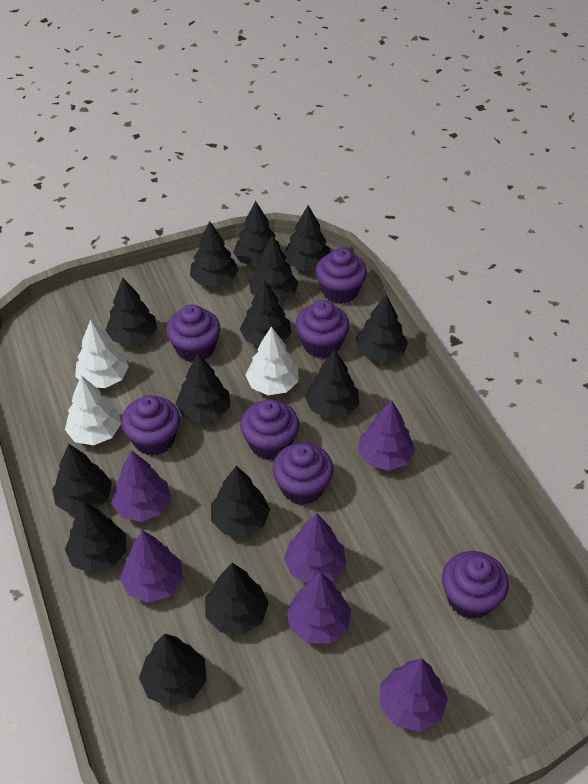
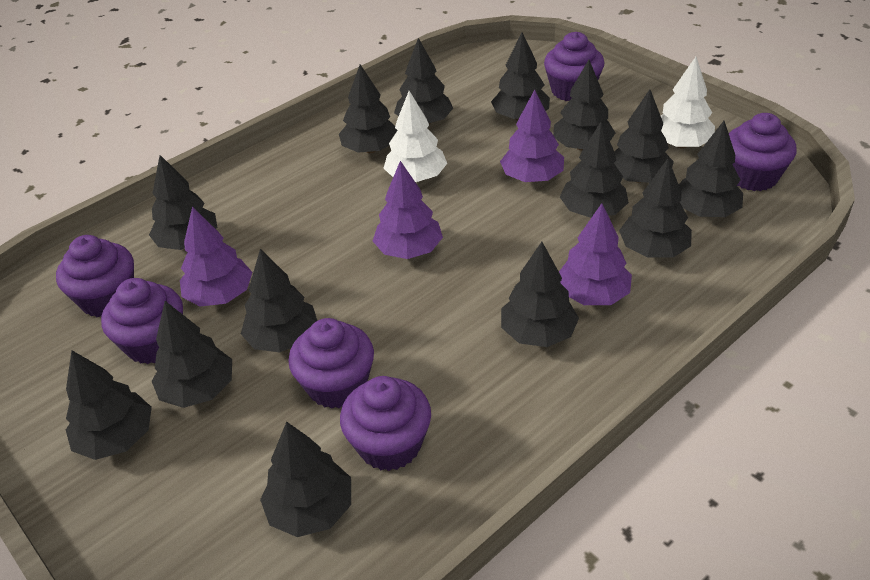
purple cupcake: 7 -> 6
purple tree: 6 -> 4
white tree: 3 -> 2

